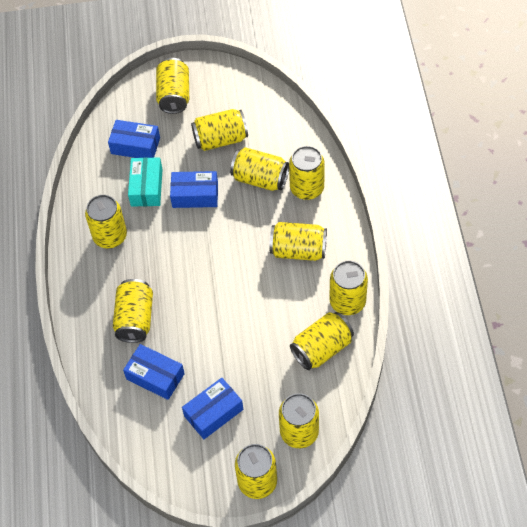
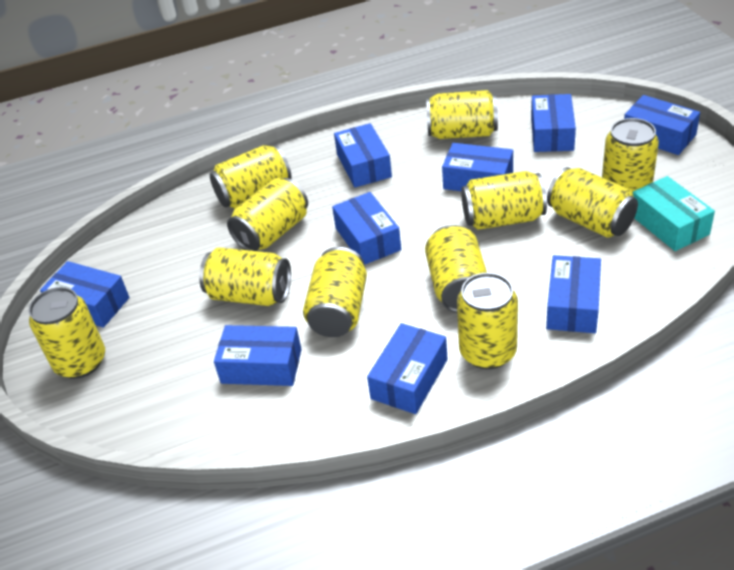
blue box: 4 -> 9

